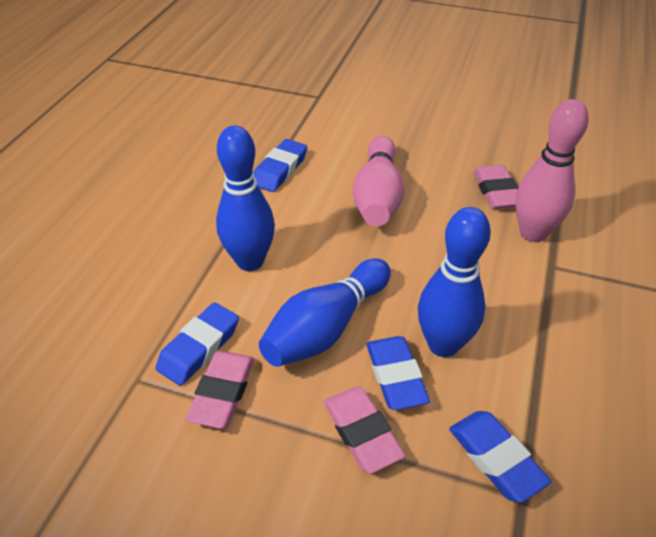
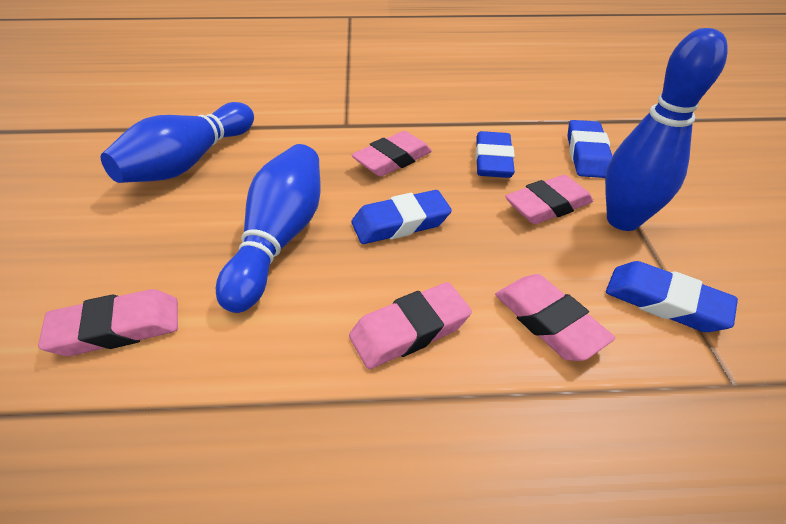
pink bowling pin: 2 -> 0
pink eraser: 3 -> 5

